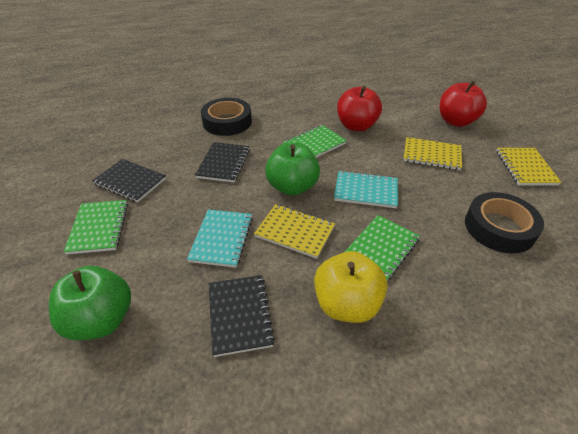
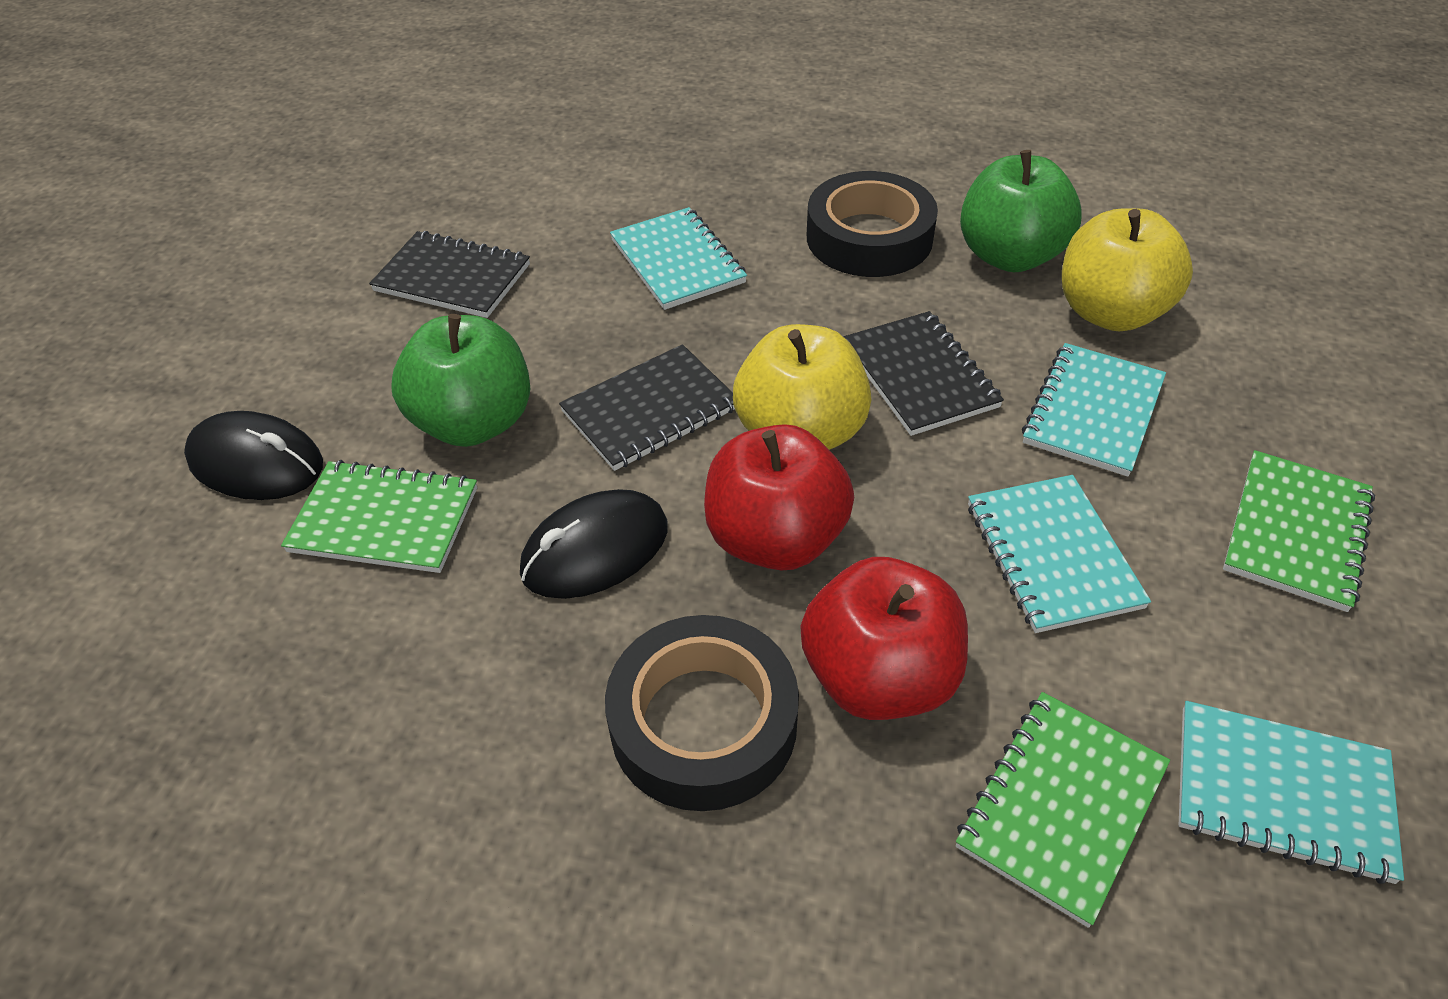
black mouse: 0 -> 2
turquoise notebook: 2 -> 4
yellow apple: 1 -> 2
yellow notebook: 3 -> 0

